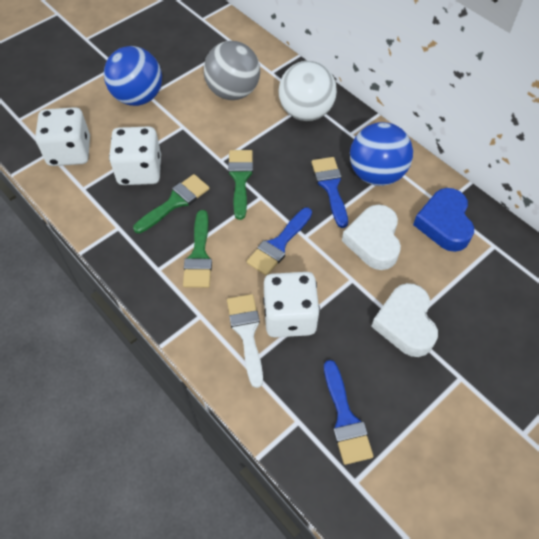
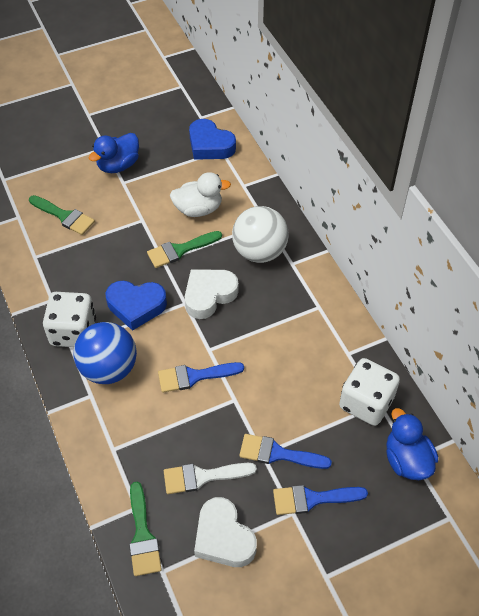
blue ball: 2 -> 1
blue duck: 0 -> 2
blue heart: 1 -> 2
grey ball: 1 -> 0
white dice: 3 -> 2
white duck: 0 -> 1

